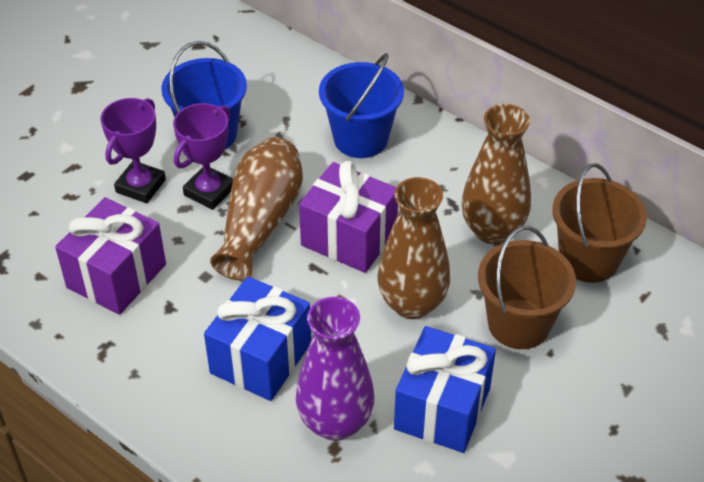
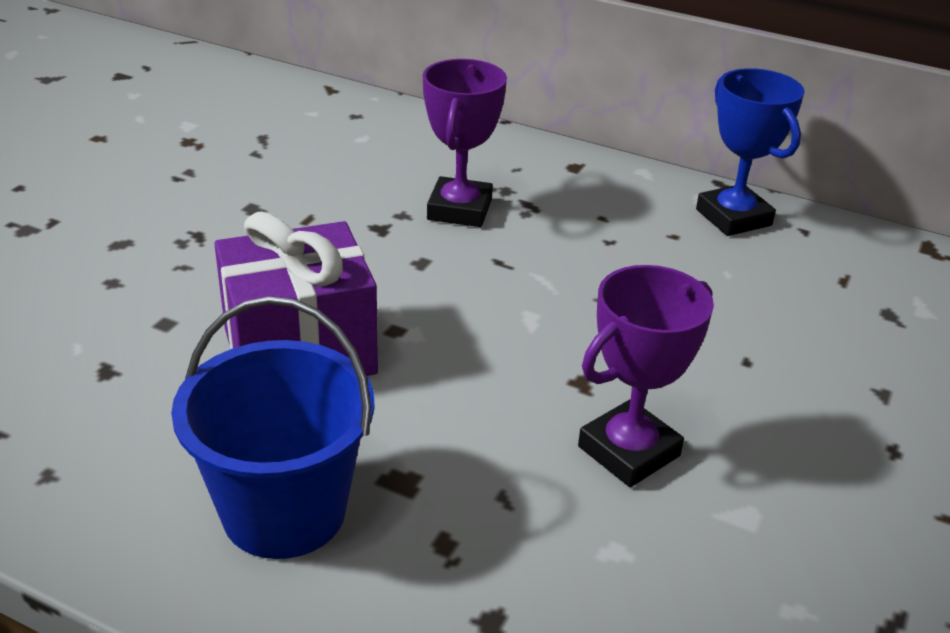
blue bucket: 2 -> 1
blue gift: 2 -> 0
blue trophy: 0 -> 1
brown bucket: 2 -> 0
brown vase: 3 -> 0
purple gift: 2 -> 1
purple vase: 1 -> 0

